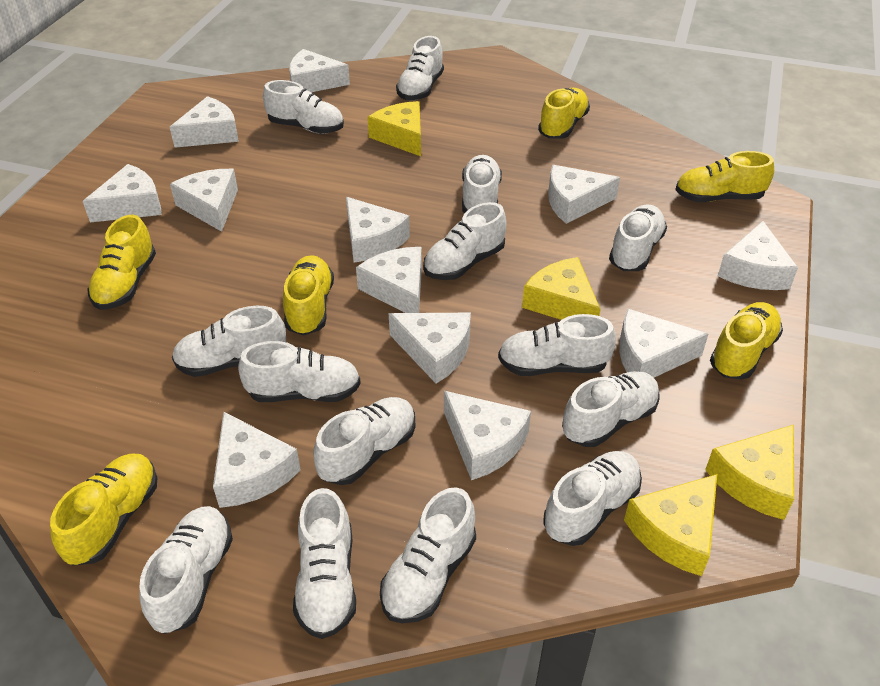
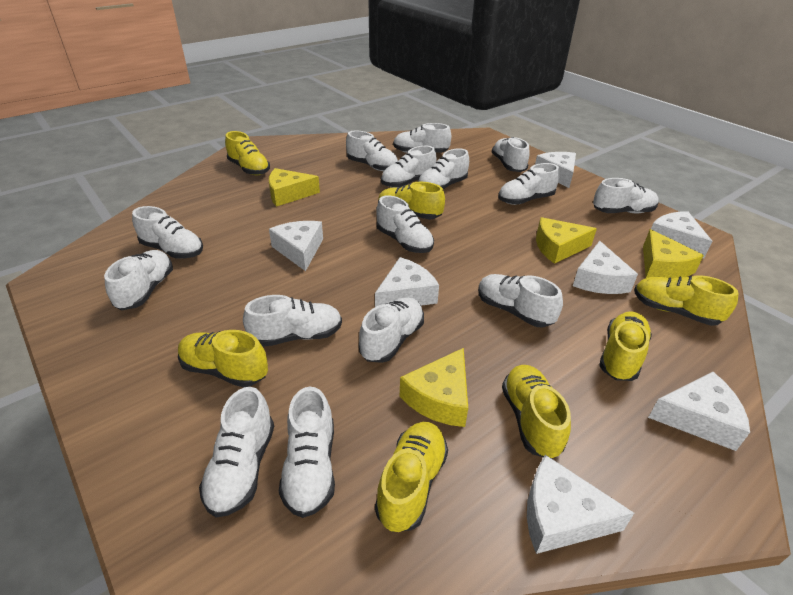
white cheese: 12 -> 7
white shoe: 14 -> 15
yellow shoe: 6 -> 7

